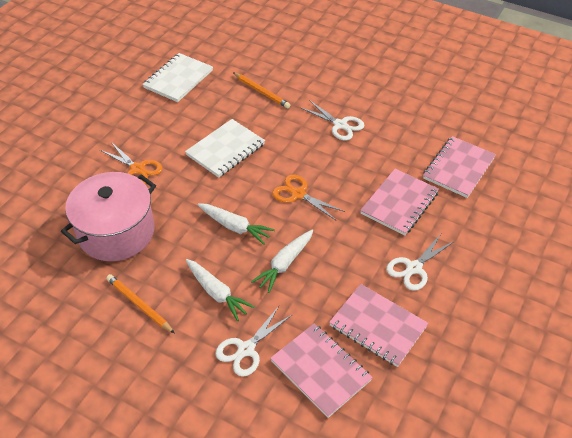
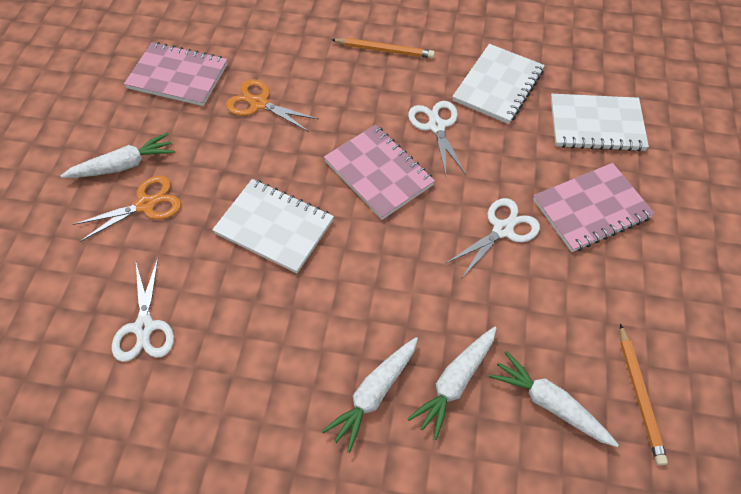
pink notebook: 4 -> 3
pink pot: 1 -> 0
white carrot: 3 -> 4
white notebook: 2 -> 3

